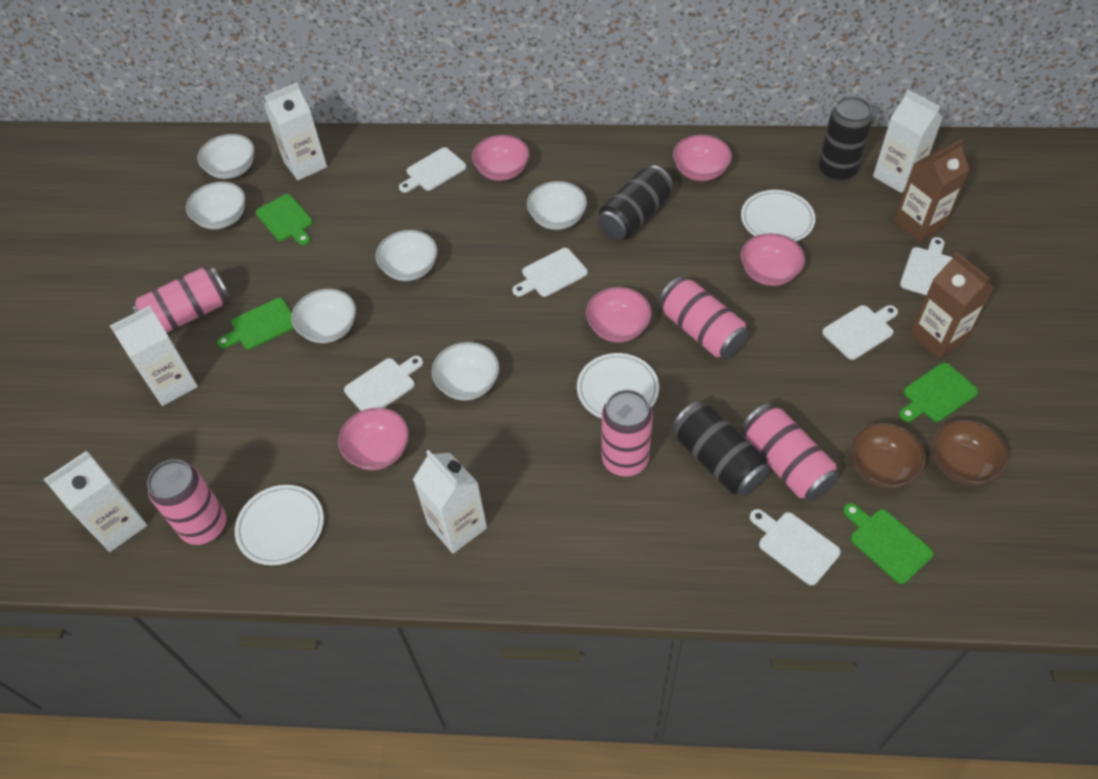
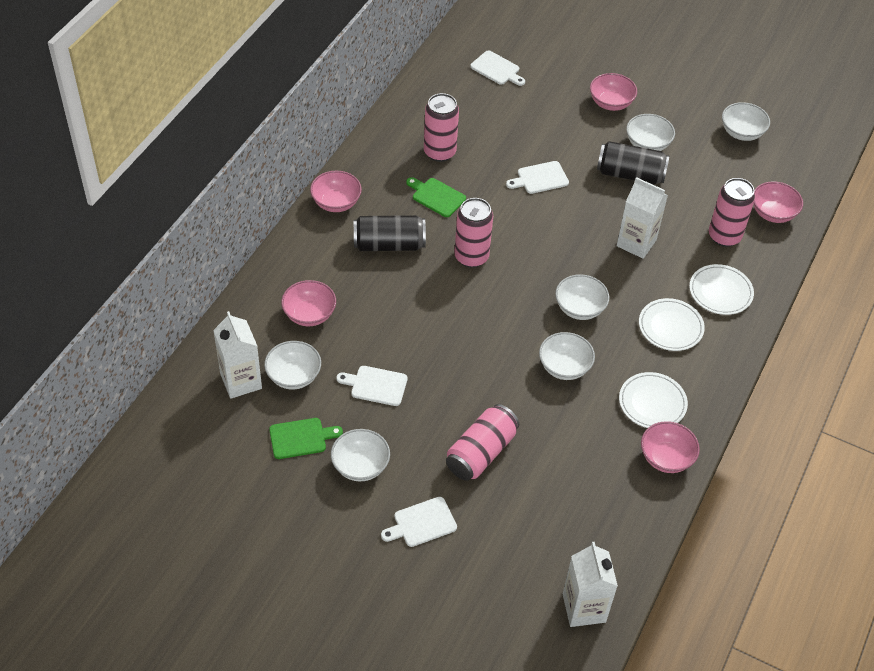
black can: 3 -> 2
brown bowl: 2 -> 0
brown carton: 2 -> 0
green cutting board: 4 -> 2
pink can: 5 -> 4
white carton: 5 -> 3
white cutting board: 6 -> 4

